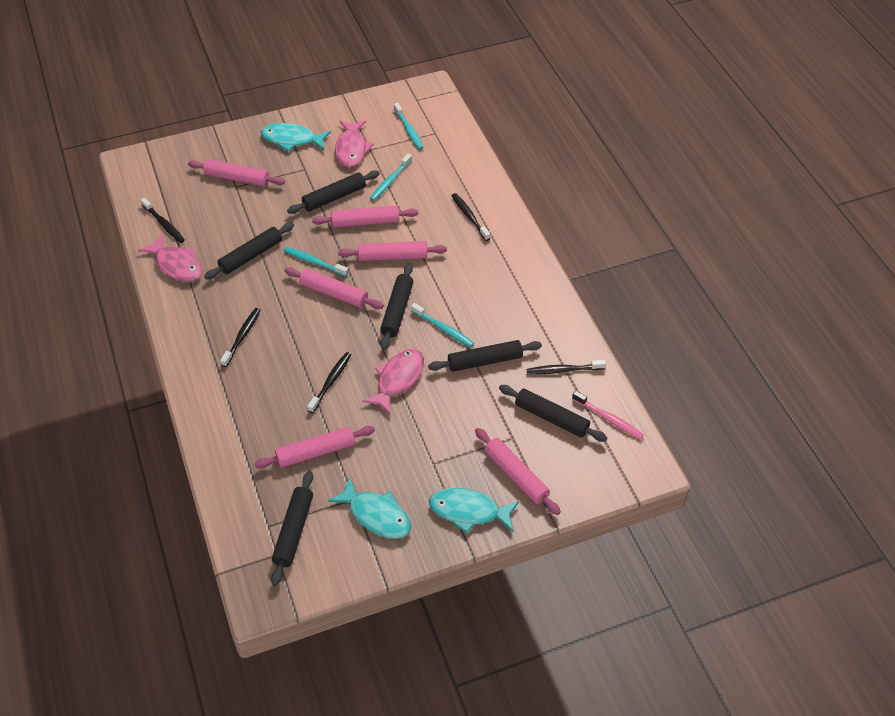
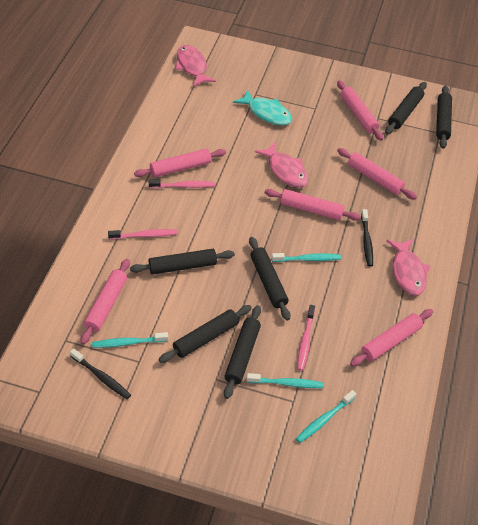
black toothbrush: 5 -> 2
pink toothbrush: 1 -> 3
turquoise fish: 3 -> 1

